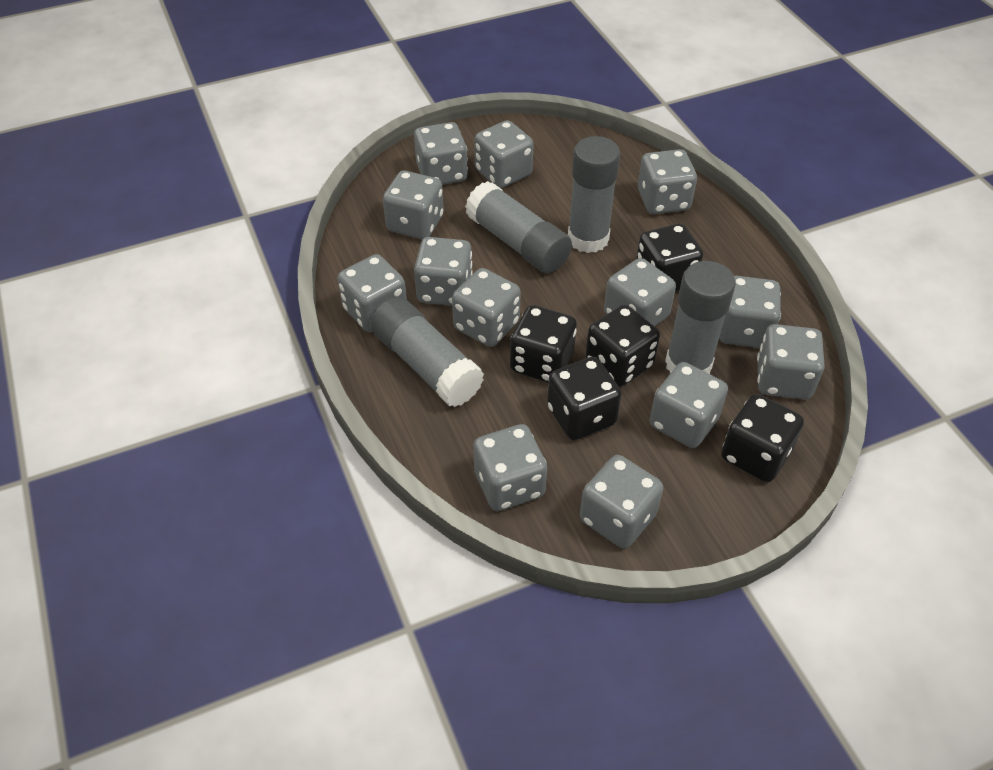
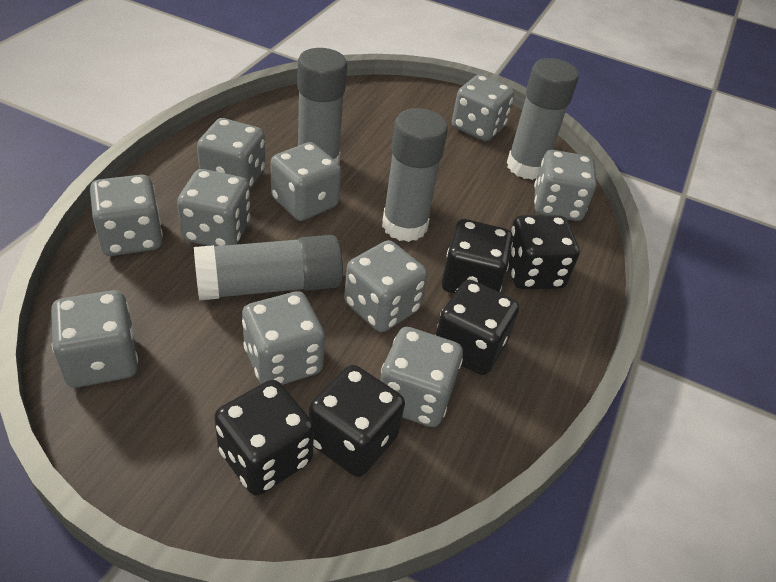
grey dice: 13 -> 10

